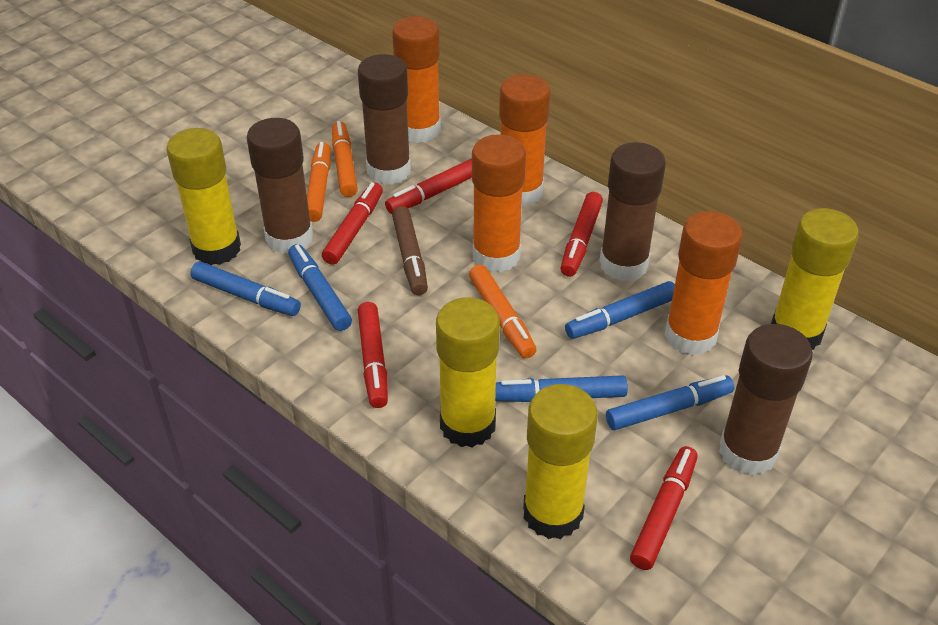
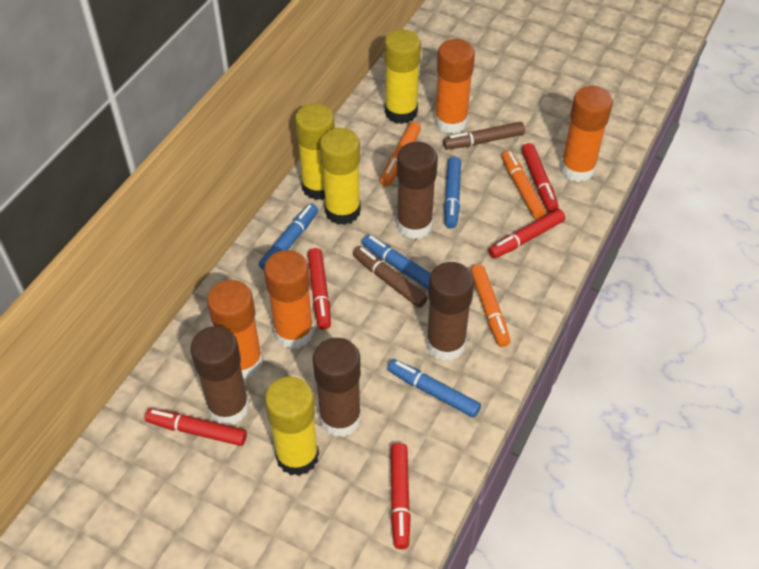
blue marker: 5 -> 4
brown marker: 1 -> 2

